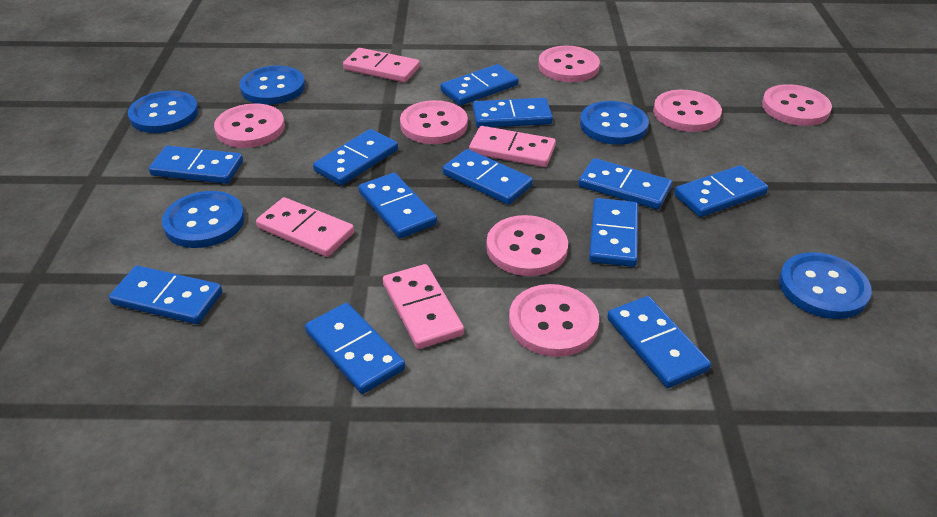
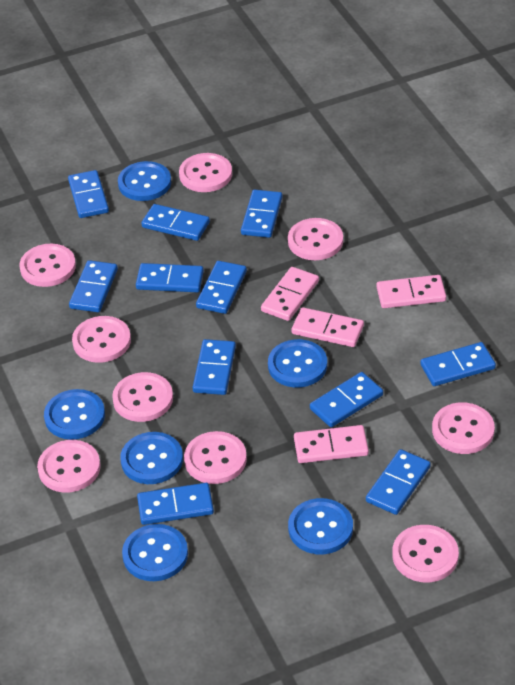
blue button: 5 -> 6
blue domino: 12 -> 11
pink button: 7 -> 9

